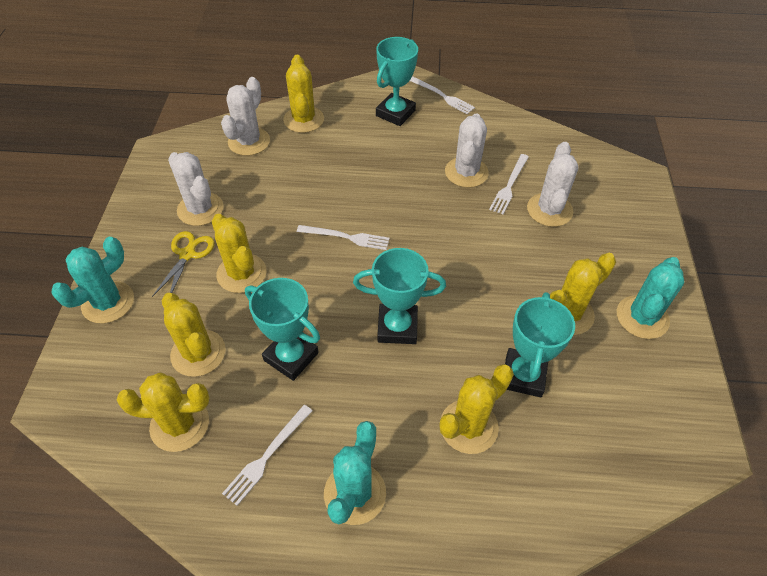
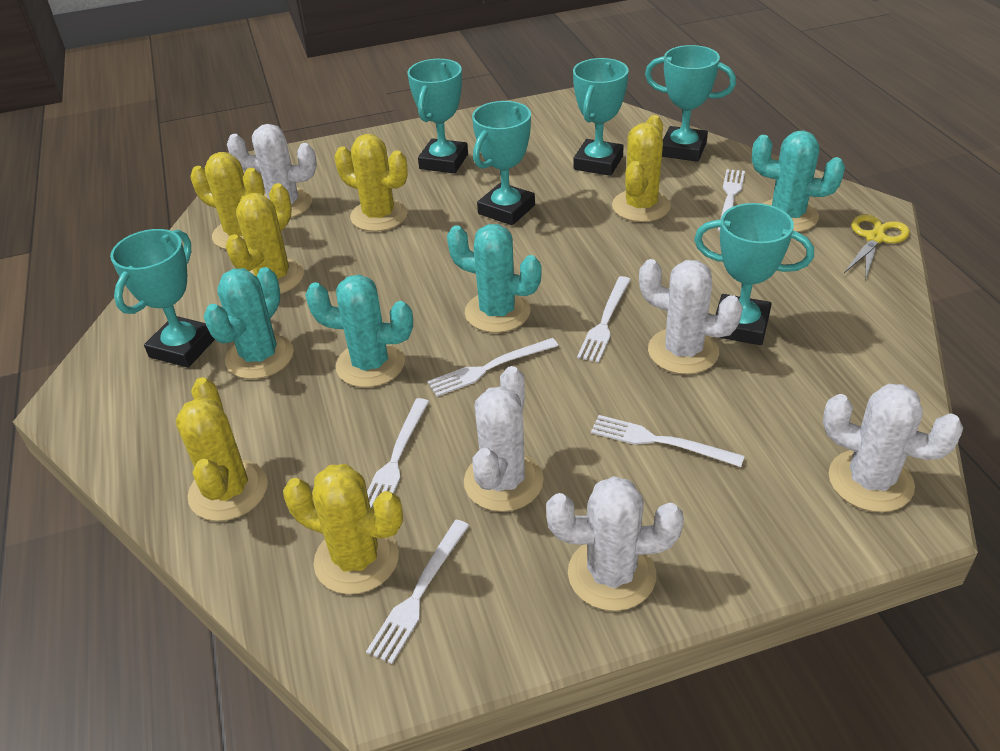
turquoise cactus: 3 -> 4
turquoise trophy: 4 -> 6
white cactus: 4 -> 5
white fork: 4 -> 6

